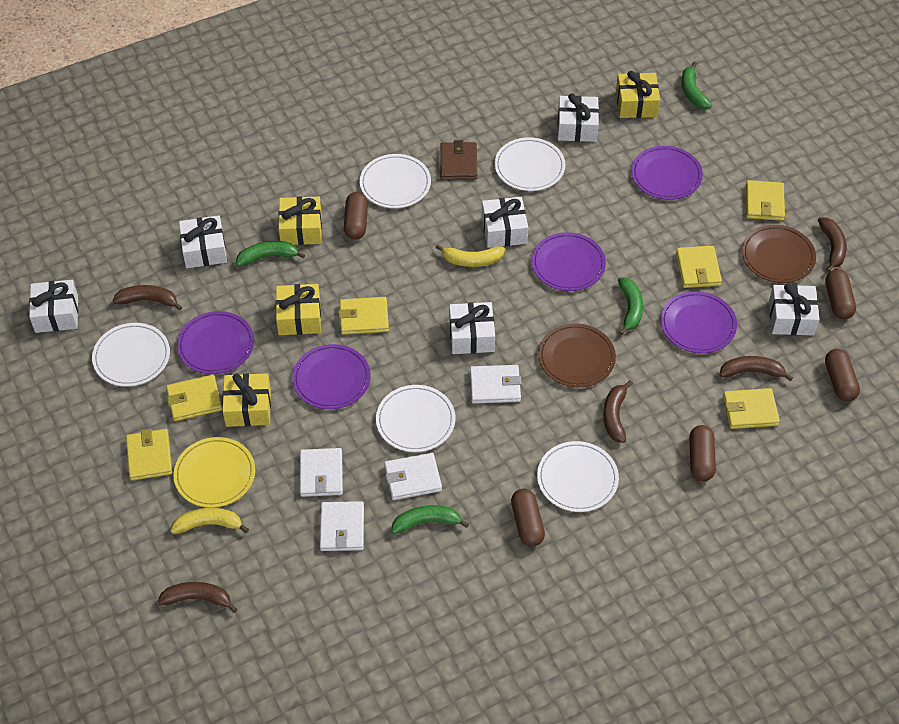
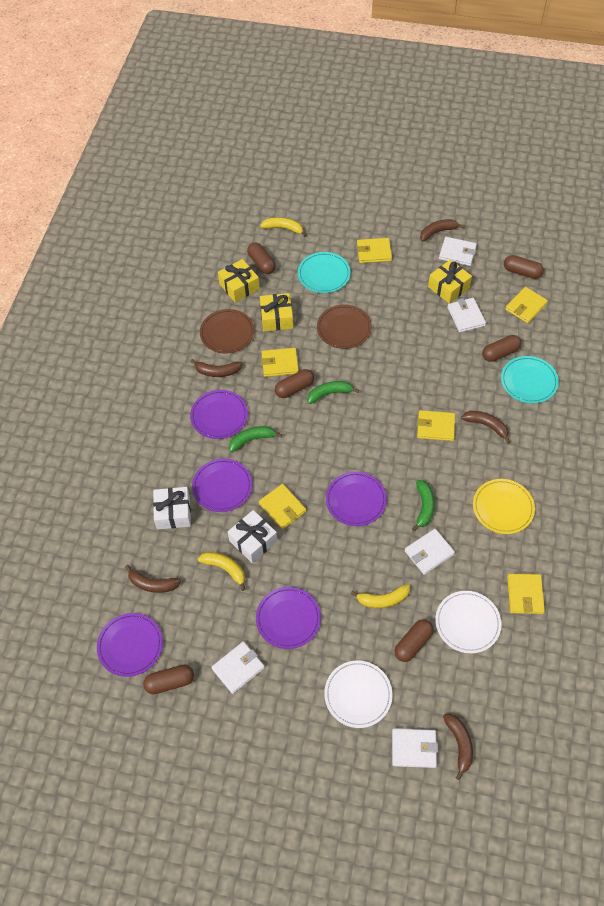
brown capsule: 5 -> 6
brown wallet: 1 -> 0
green banana: 4 -> 3
turquoise plate: 0 -> 2
white gift: 6 -> 2
white plate: 5 -> 2
white wallet: 4 -> 5
yellow banana: 2 -> 3
yellow gift: 4 -> 3

